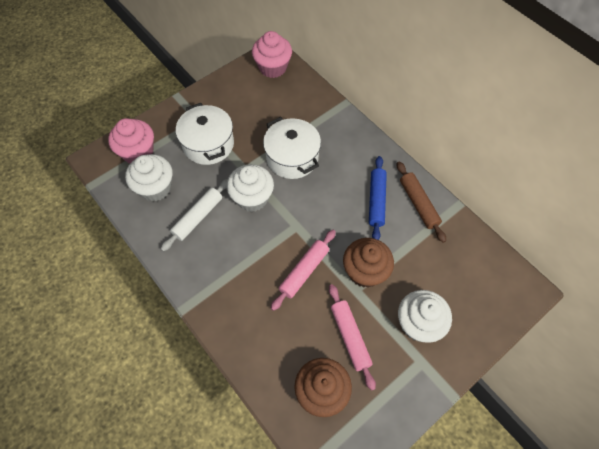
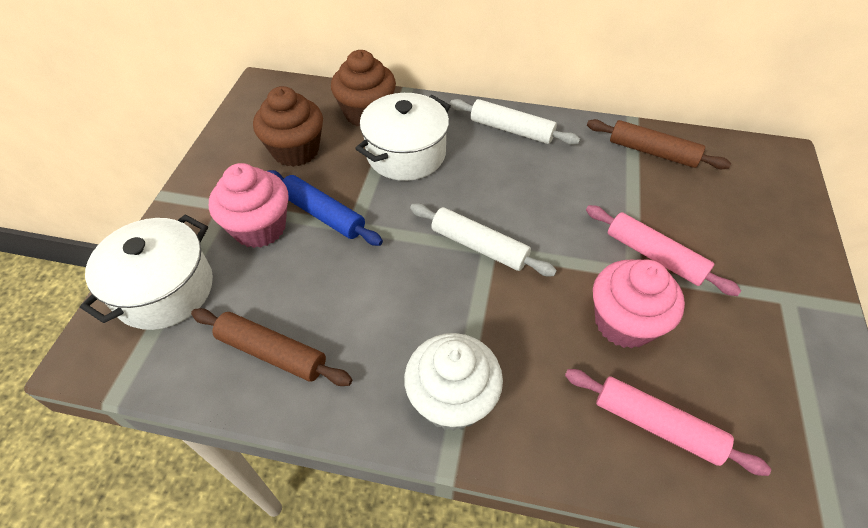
brown rolling pin: 1 -> 2
white cupcake: 3 -> 1
white rolling pin: 1 -> 2

